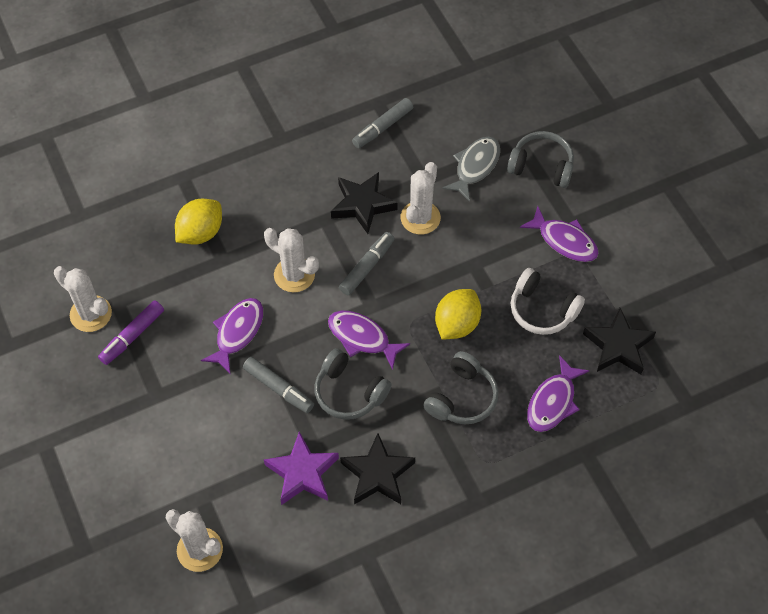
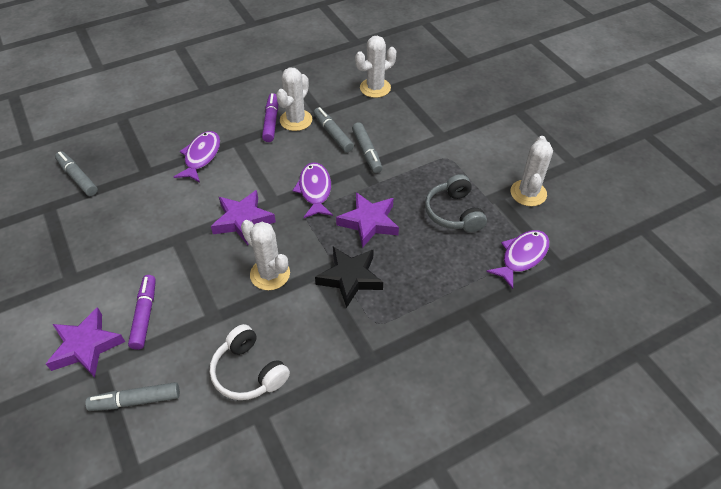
black star: 3 -> 1
grey fish: 1 -> 0
grey headphones: 3 -> 1
grey marker: 3 -> 4
purple fish: 4 -> 3
purple marker: 1 -> 2
purple star: 1 -> 3
yellow lemon: 2 -> 0

